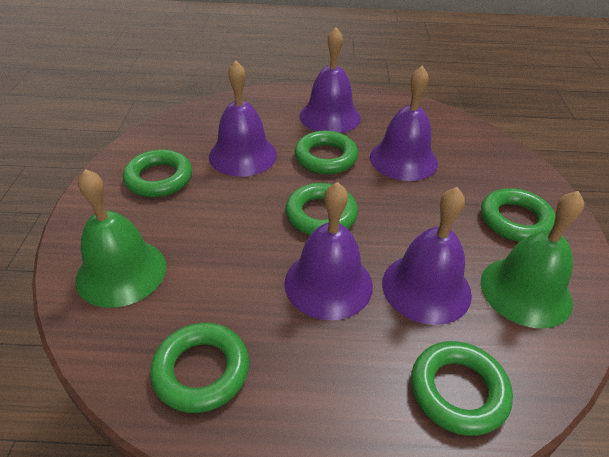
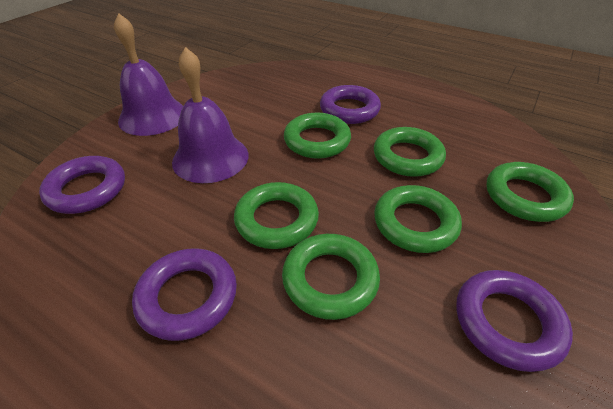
green bell: 2 -> 0
purple bell: 5 -> 2
purple ring: 0 -> 4

